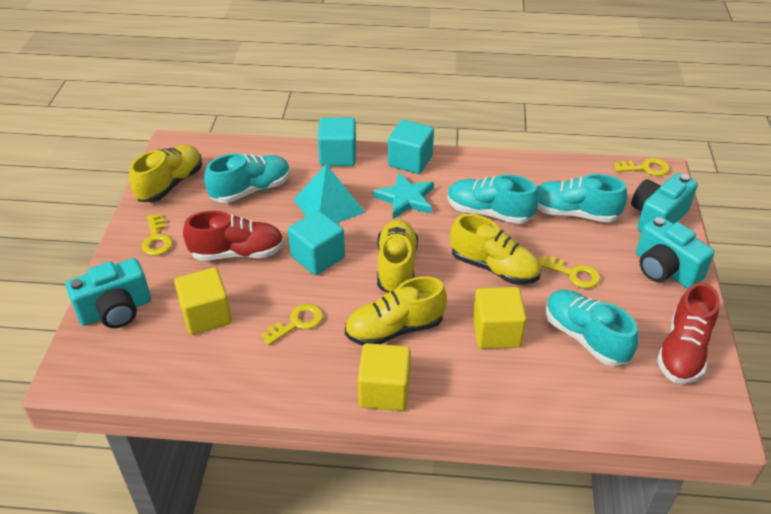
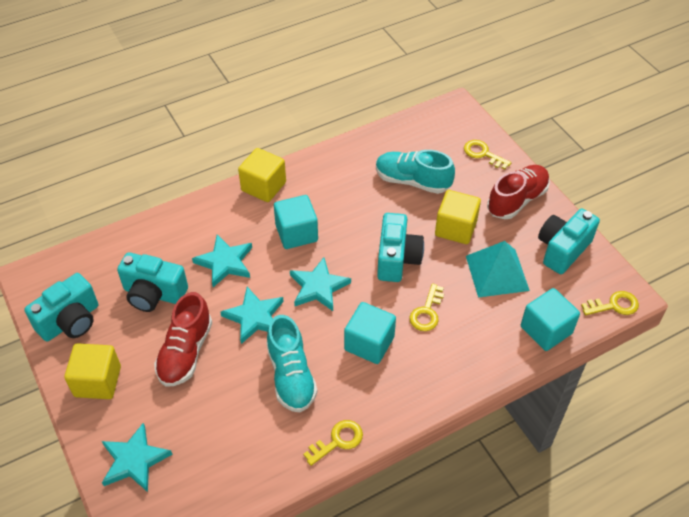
turquoise camera: 3 -> 4
turquoise shoe: 4 -> 2
turquoise star: 1 -> 4
yellow shoe: 4 -> 0

